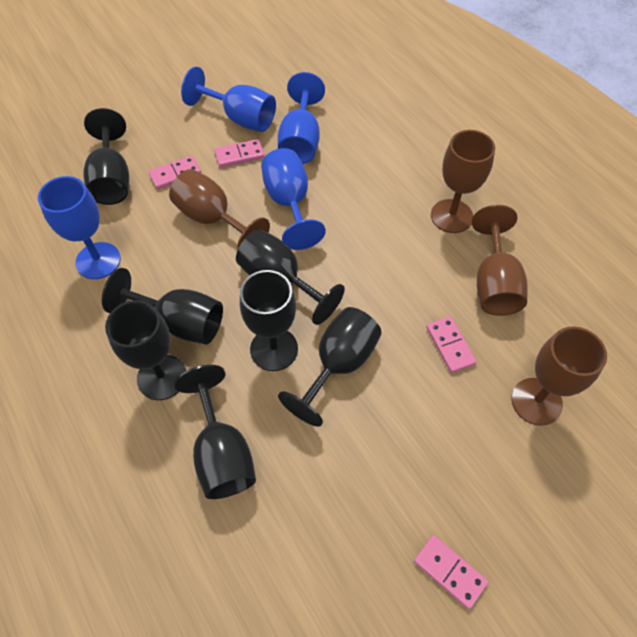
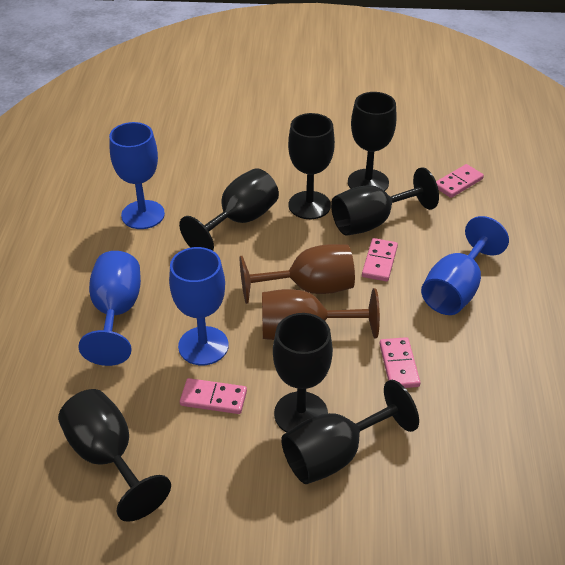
brown goblet: 4 -> 2

